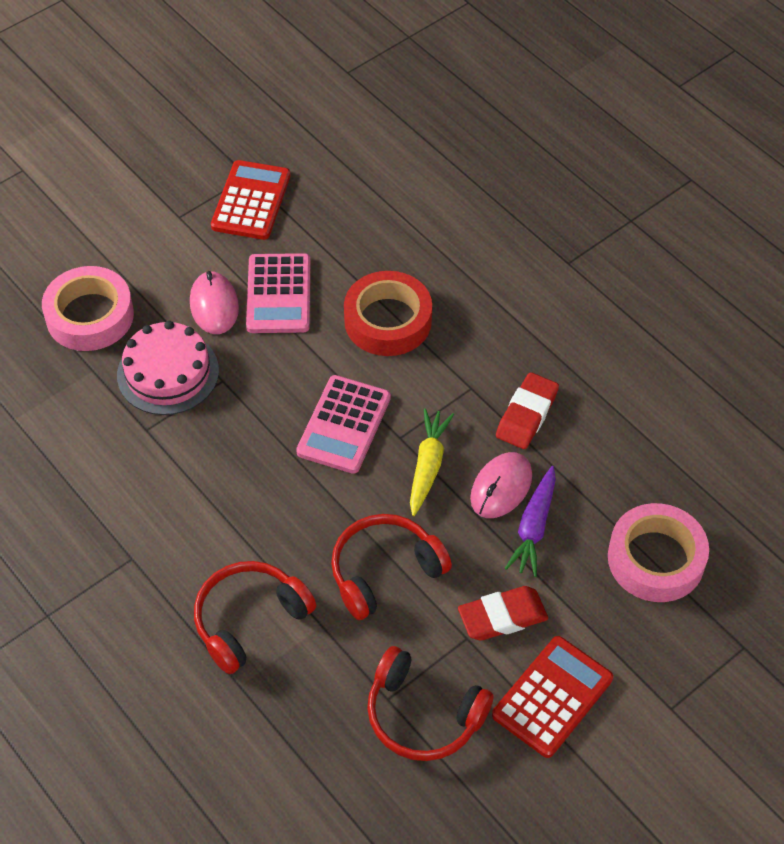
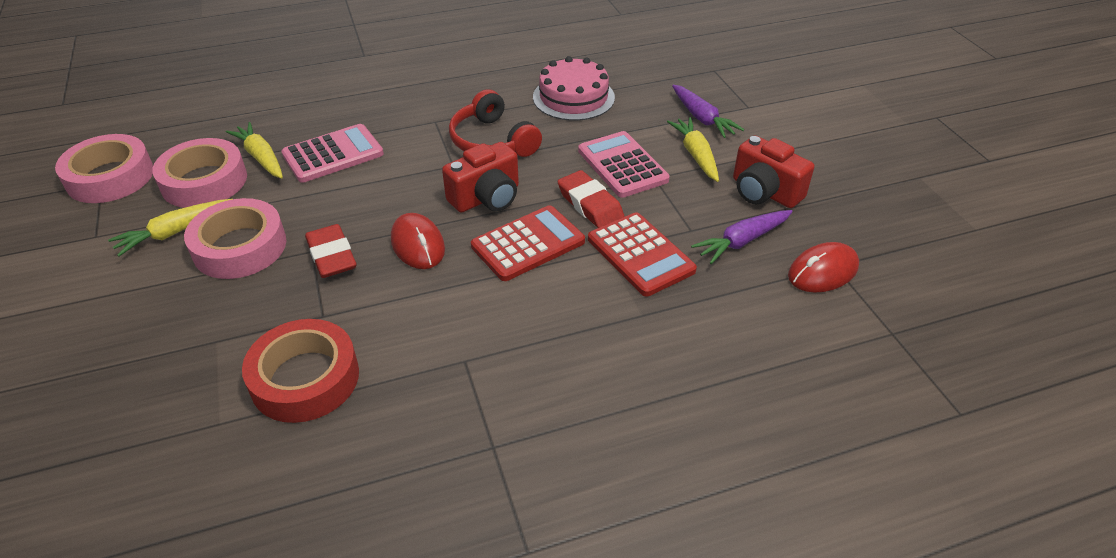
pink mouse: 2 -> 0
pink tape: 2 -> 3
purple carrot: 1 -> 2
red camera: 0 -> 2
red headphones: 3 -> 1
red mouse: 0 -> 2
yellow carrot: 1 -> 3

